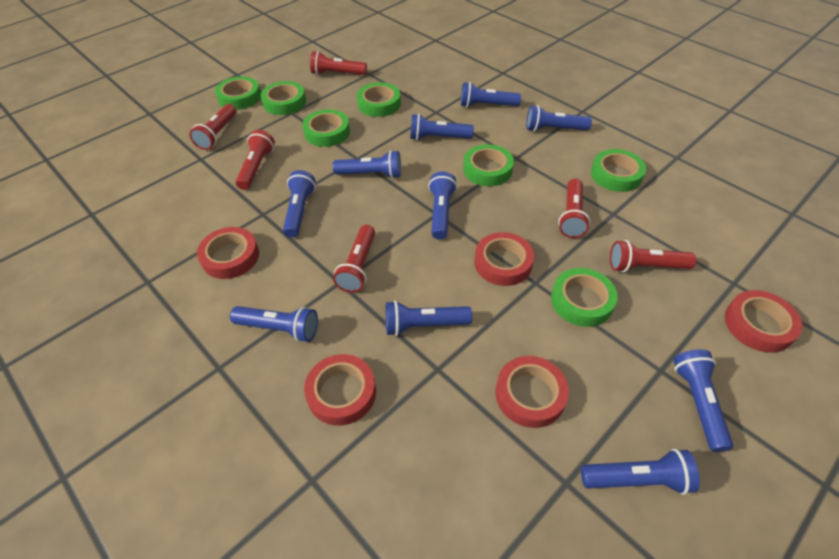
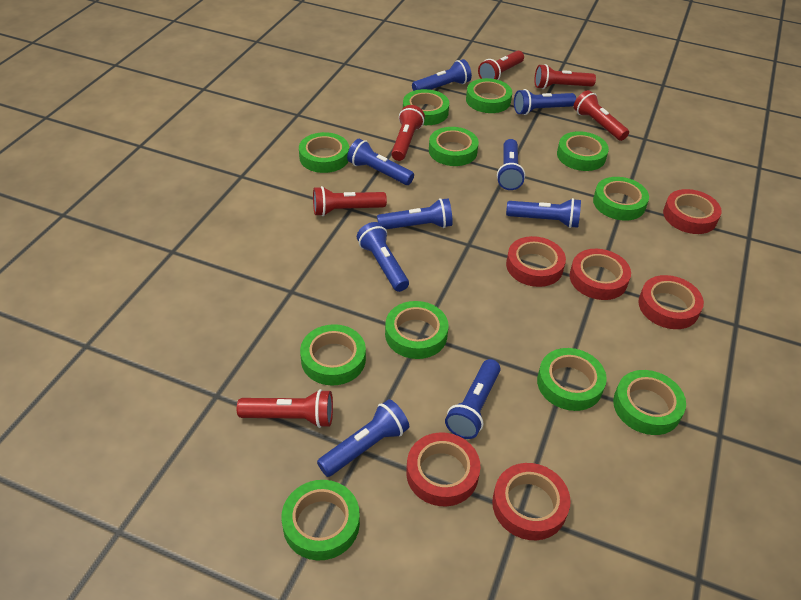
blue flashlight: 10 -> 9
green tape: 7 -> 11
red tape: 5 -> 6

